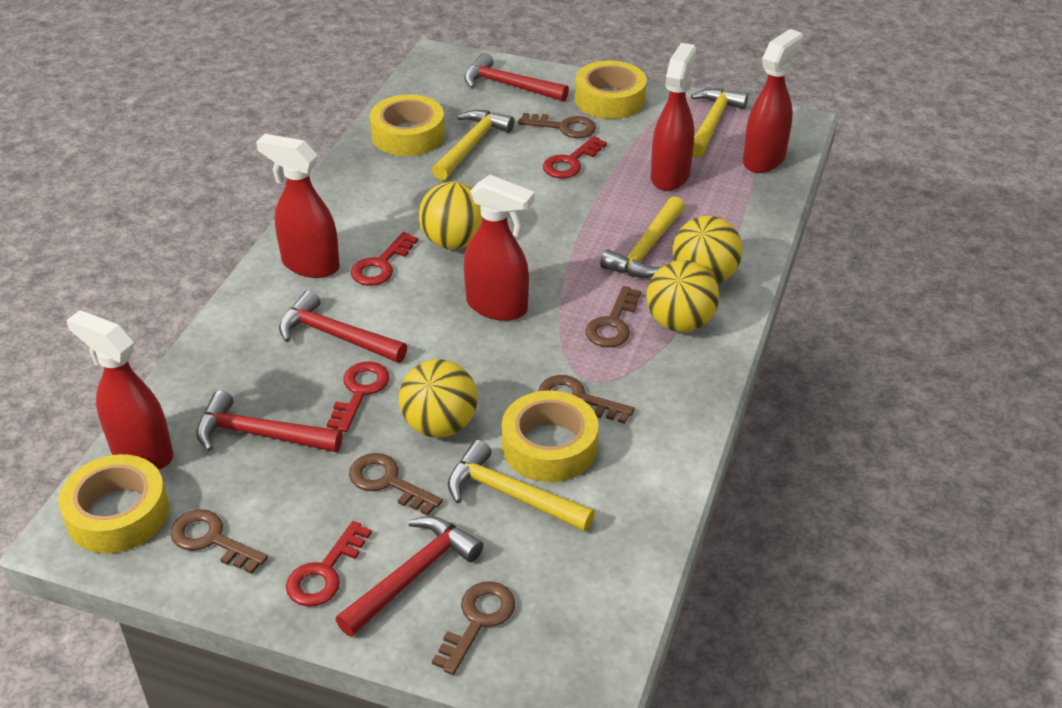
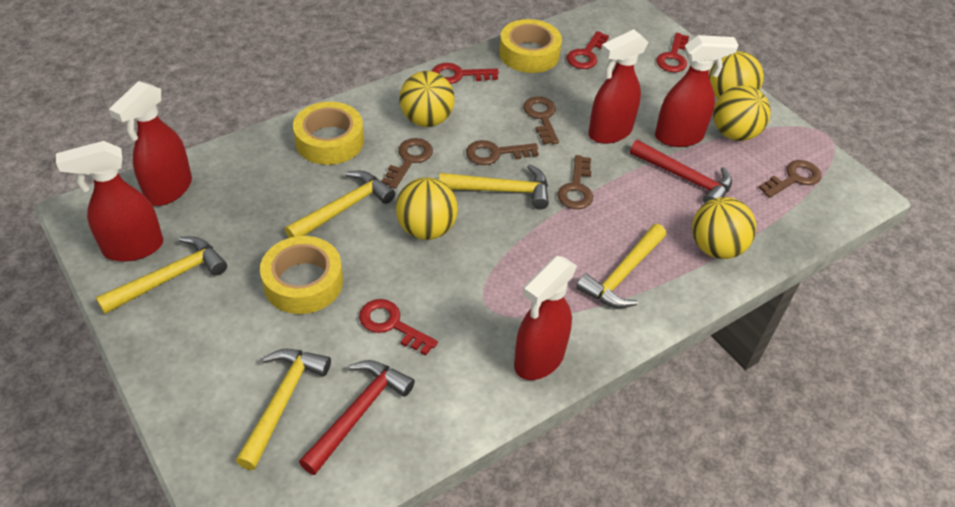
brown key: 6 -> 5
red hammer: 4 -> 2
yellow ball: 4 -> 5
yellow hammer: 4 -> 5
yellow tape: 4 -> 3

